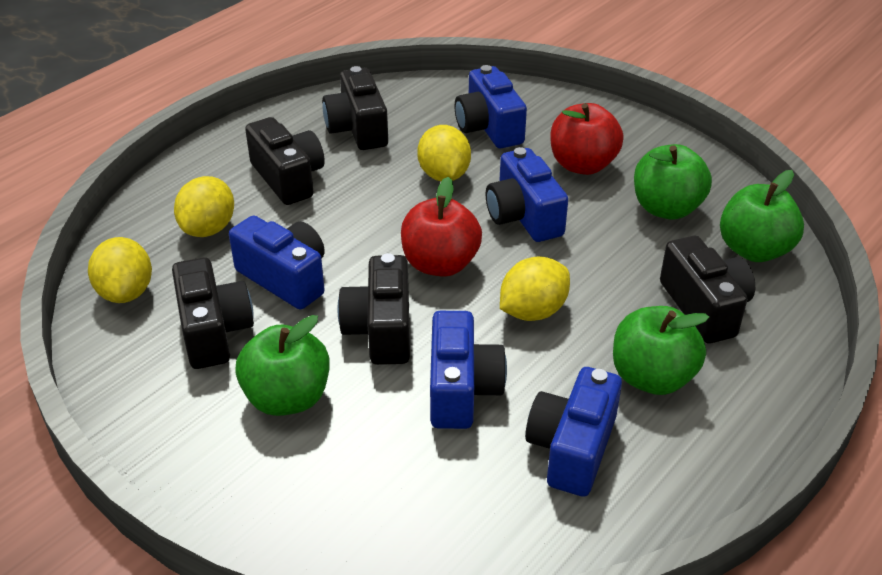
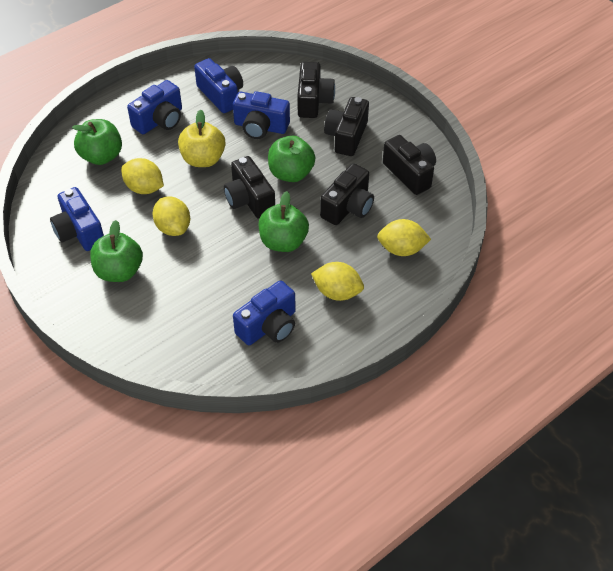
red apple: 2 -> 0
yellow apple: 0 -> 1

